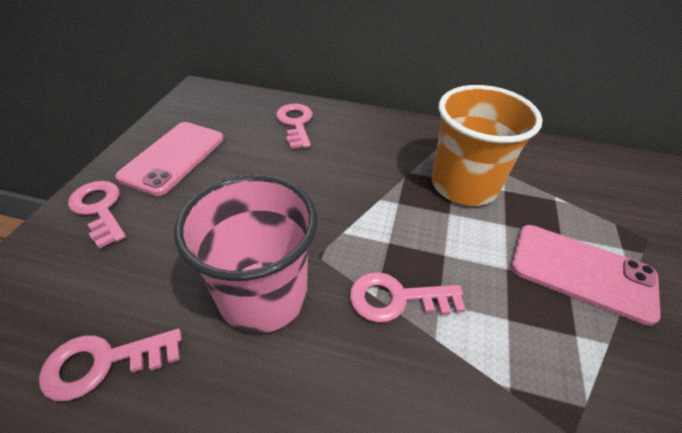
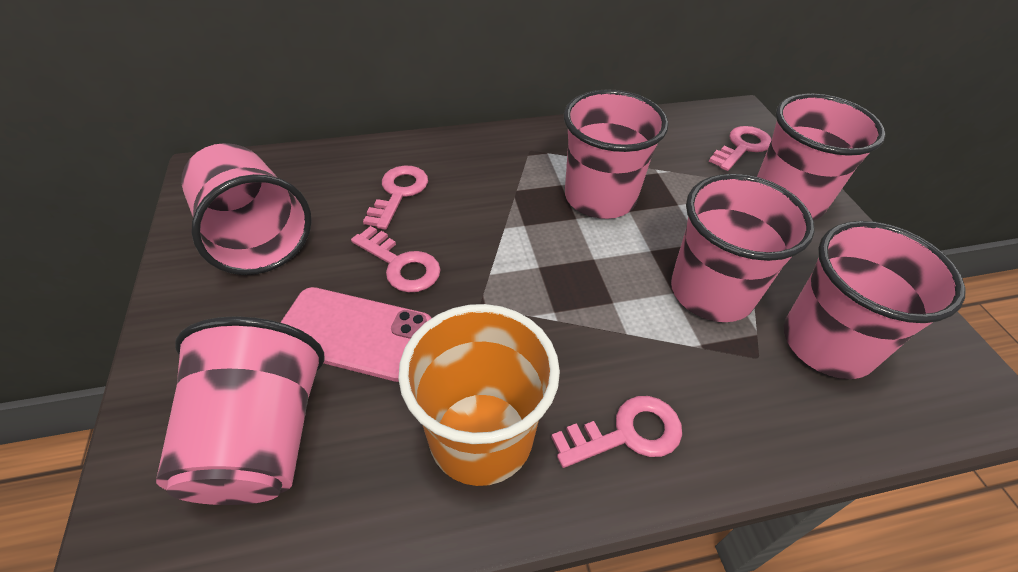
pink cup: 1 -> 6
pink phone: 2 -> 1

